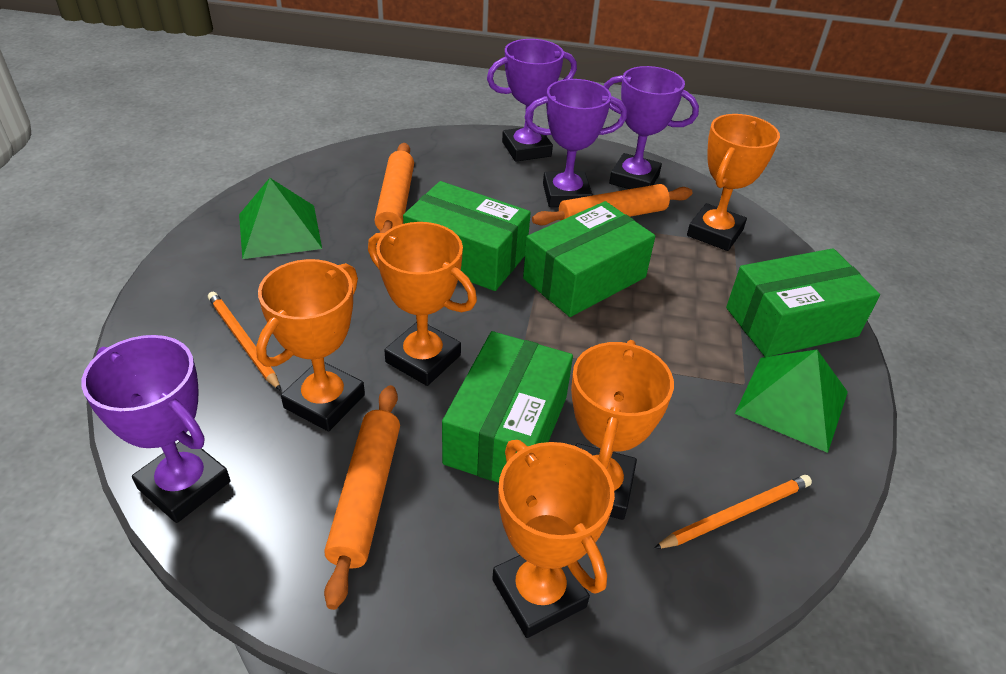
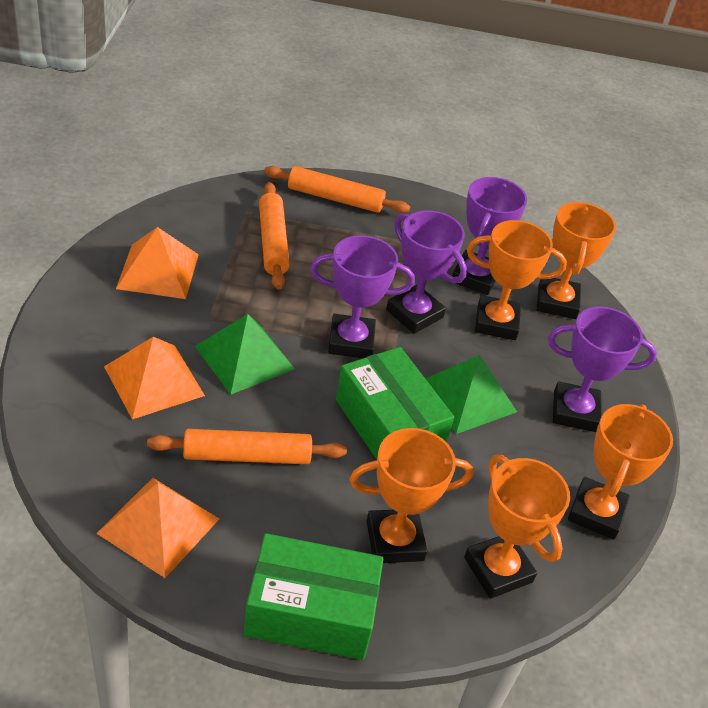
green box: 4 -> 2
orange pencil: 2 -> 0
orange pyramid: 0 -> 3

